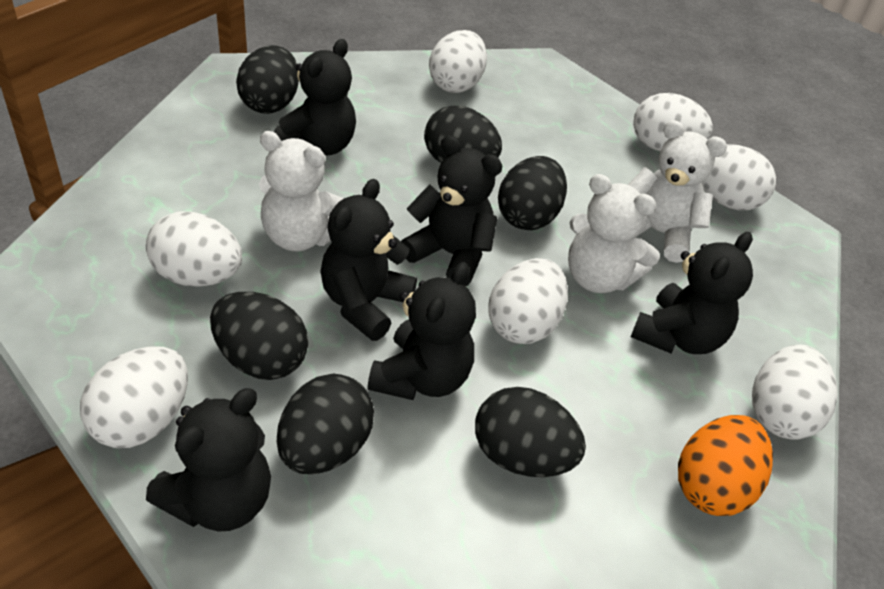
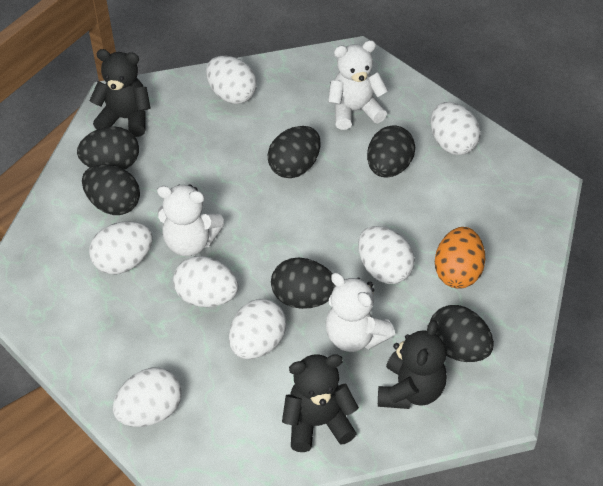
black teddy bear: 6 -> 3

